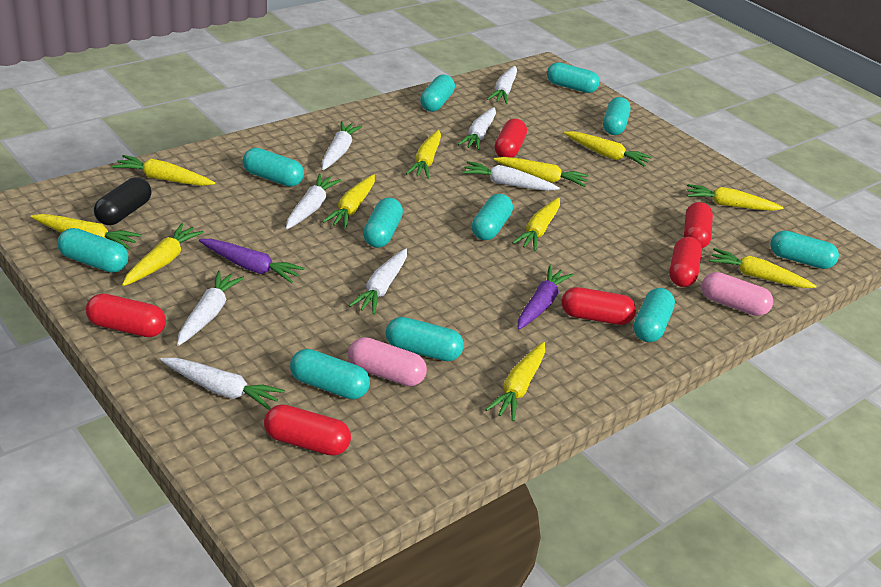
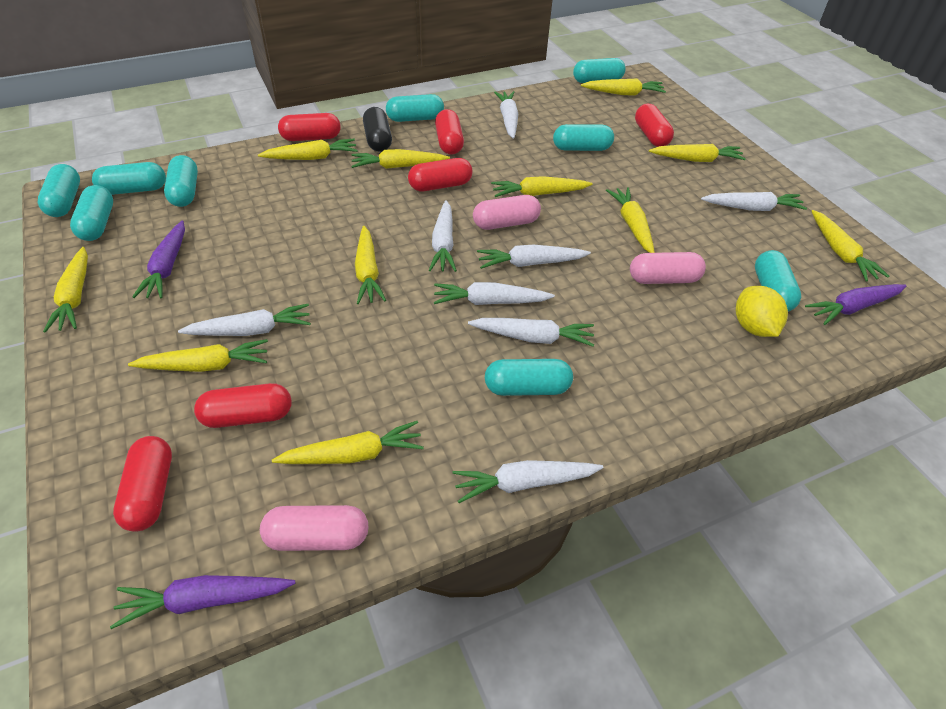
pink capsule: 2 -> 3
purple carrot: 2 -> 3
turquoise capsule: 11 -> 9
yellow lemon: 0 -> 1

